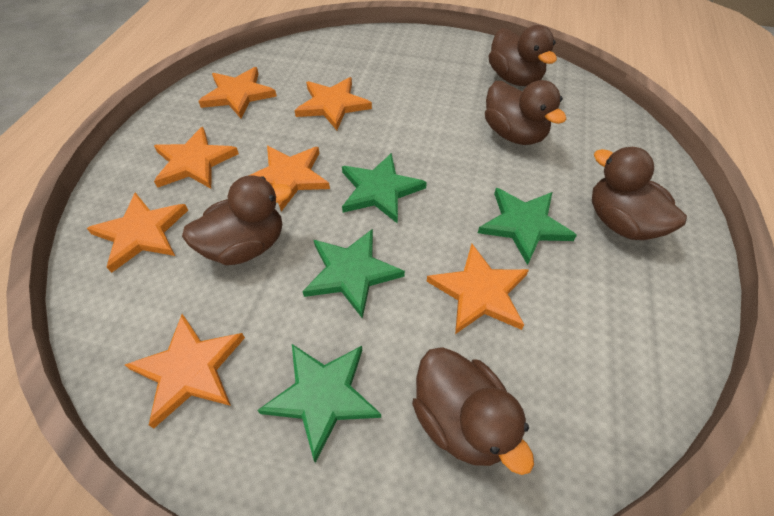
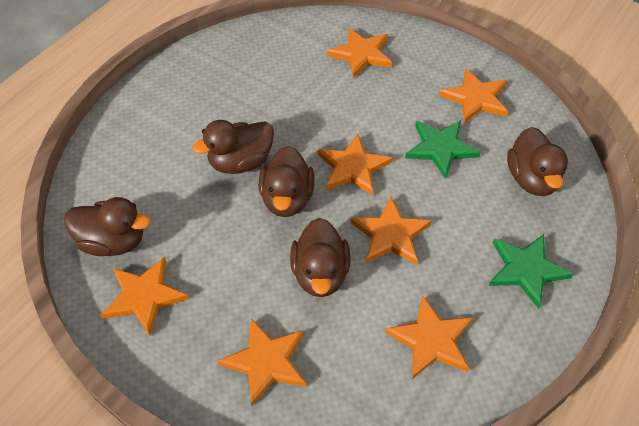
green star: 4 -> 2

